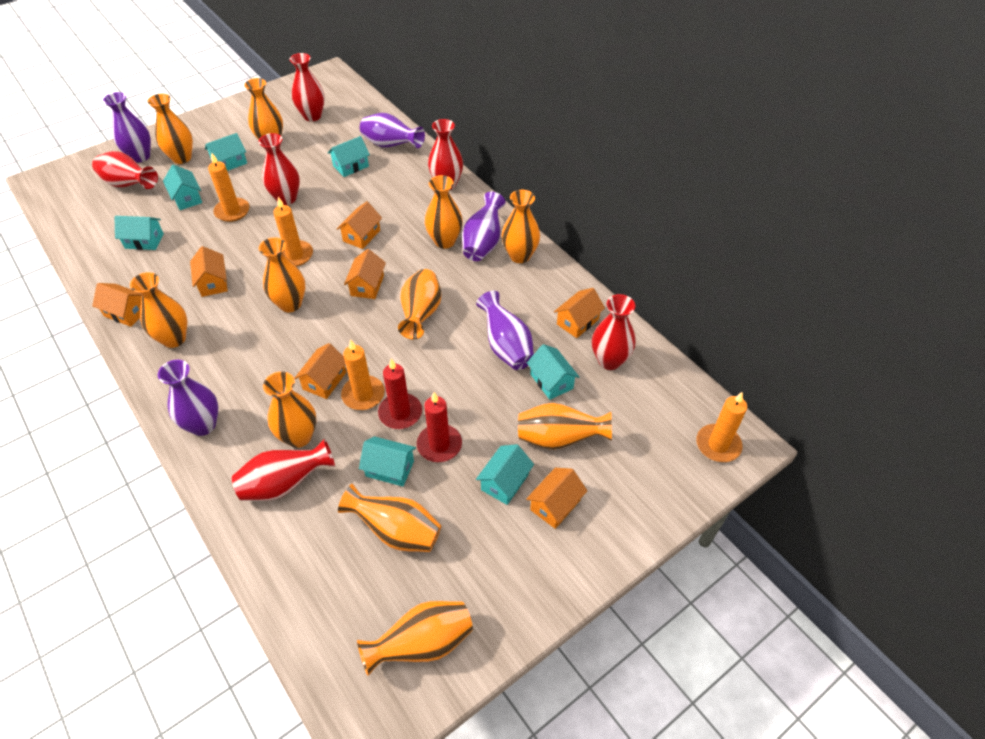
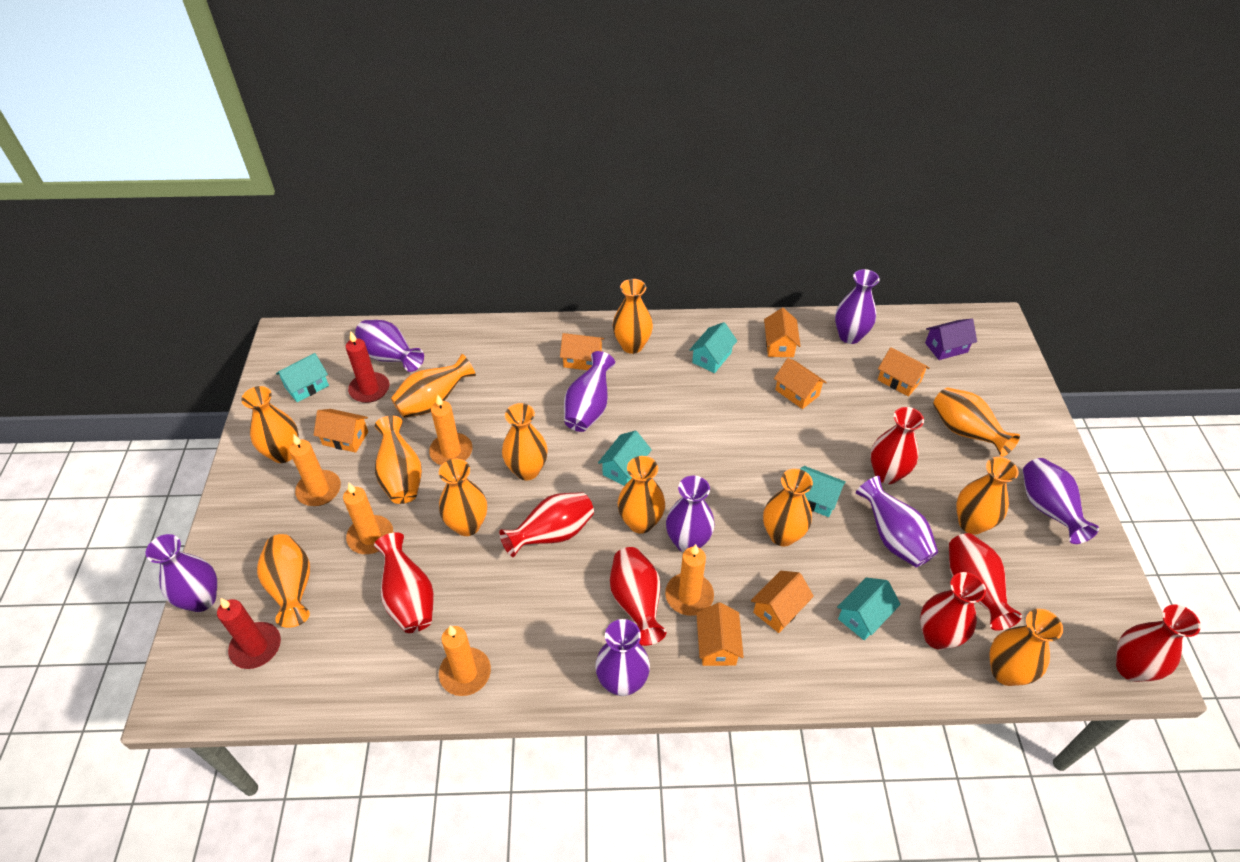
orange candle: 4 -> 5
orange vase: 11 -> 12
purple house: 0 -> 1
purple vase: 5 -> 8
red vase: 6 -> 7
turquoise house: 7 -> 5

